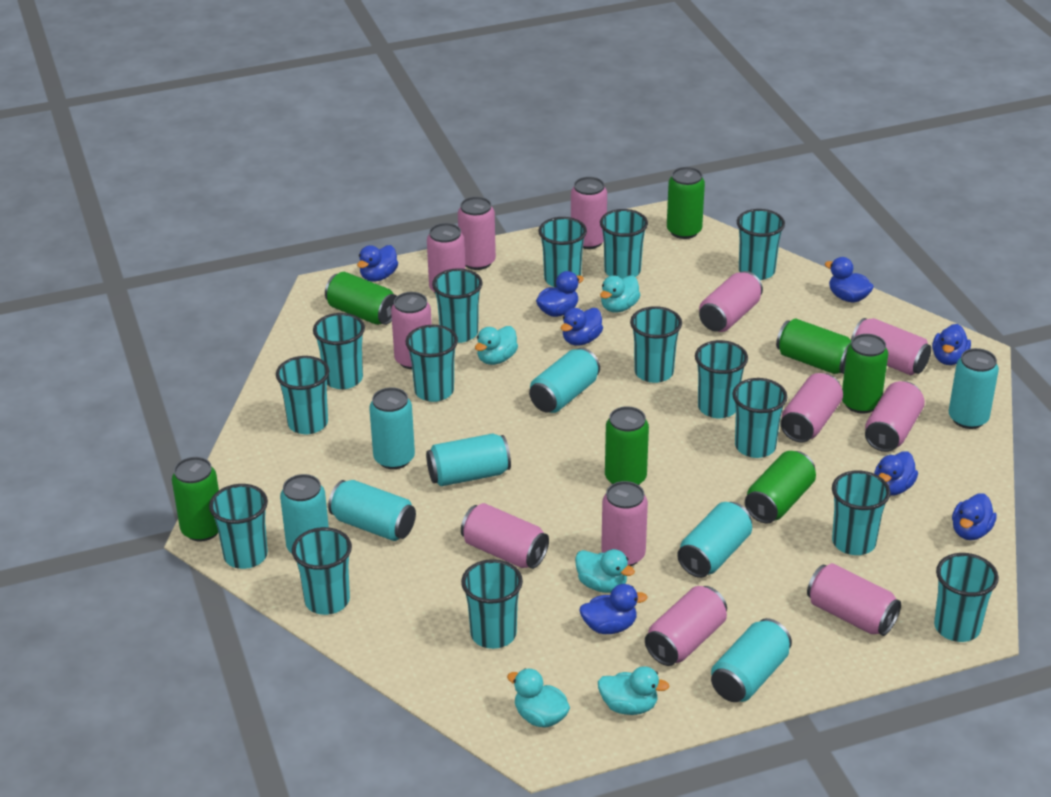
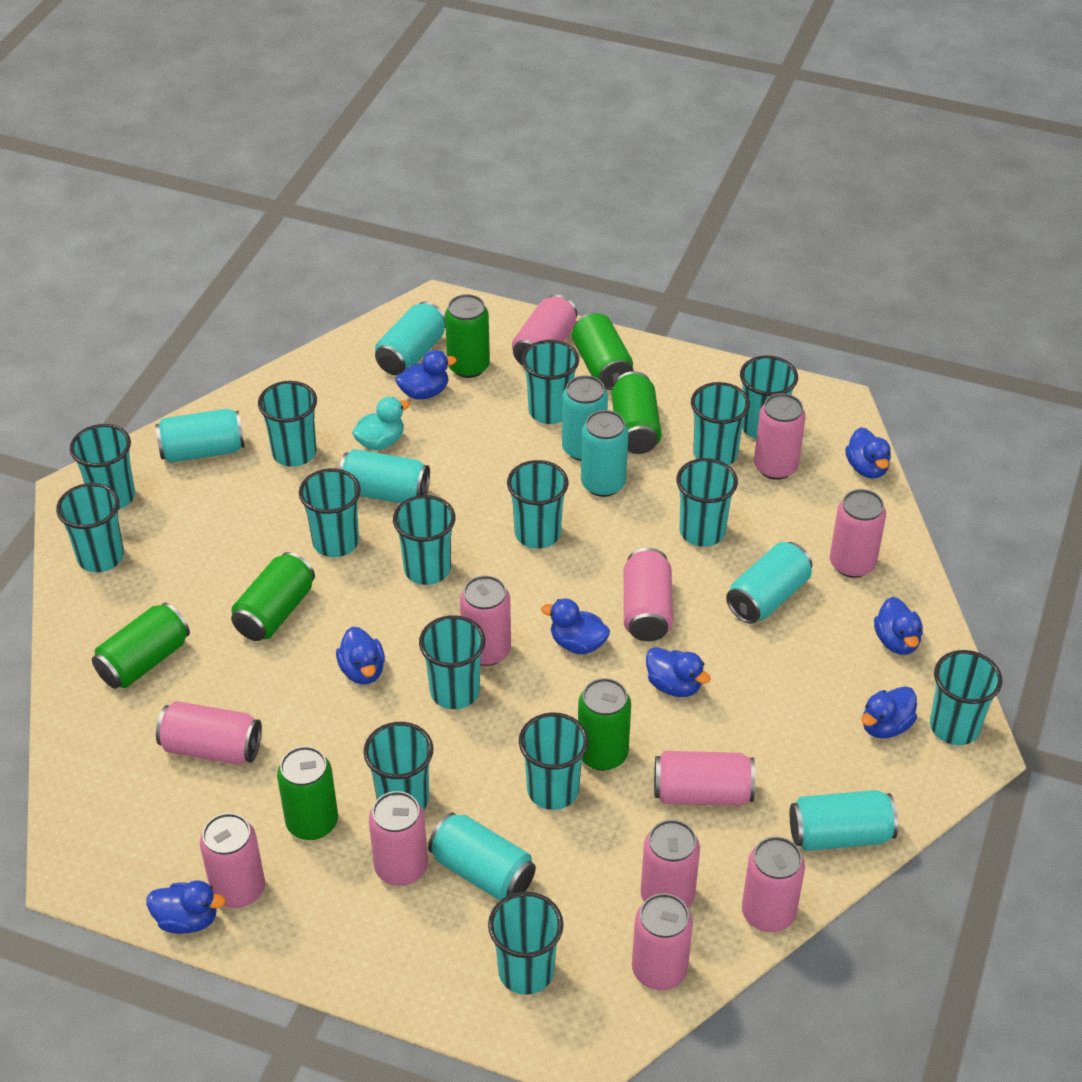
turquoise duck: 5 -> 1

